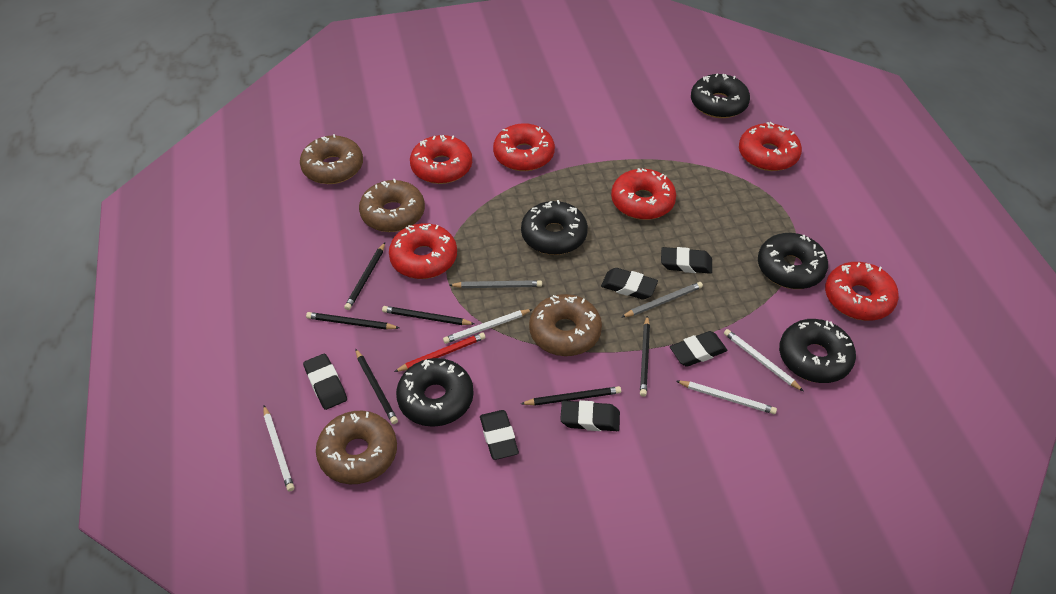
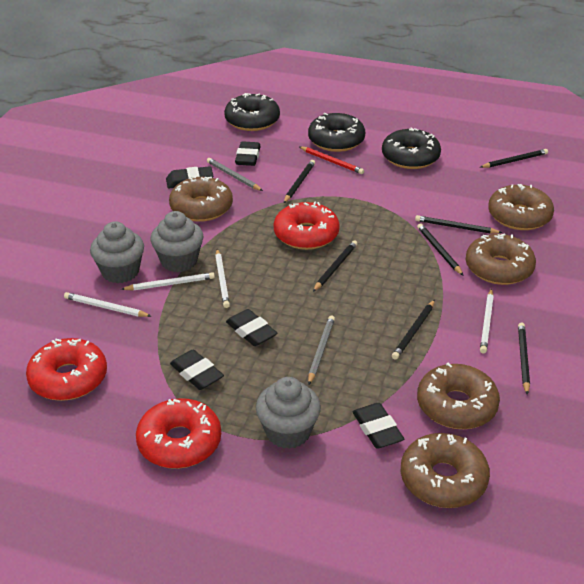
black donut: 5 -> 3
black eraser: 6 -> 5
black pencil: 6 -> 7
brown donut: 4 -> 5
grey cupcake: 0 -> 3
red donut: 6 -> 3

